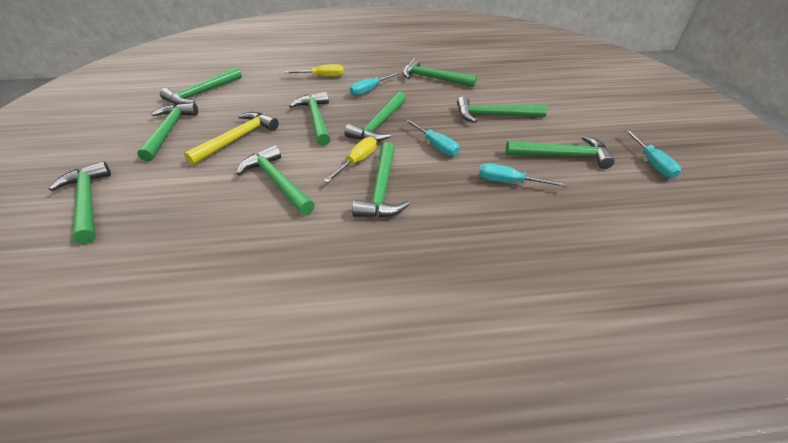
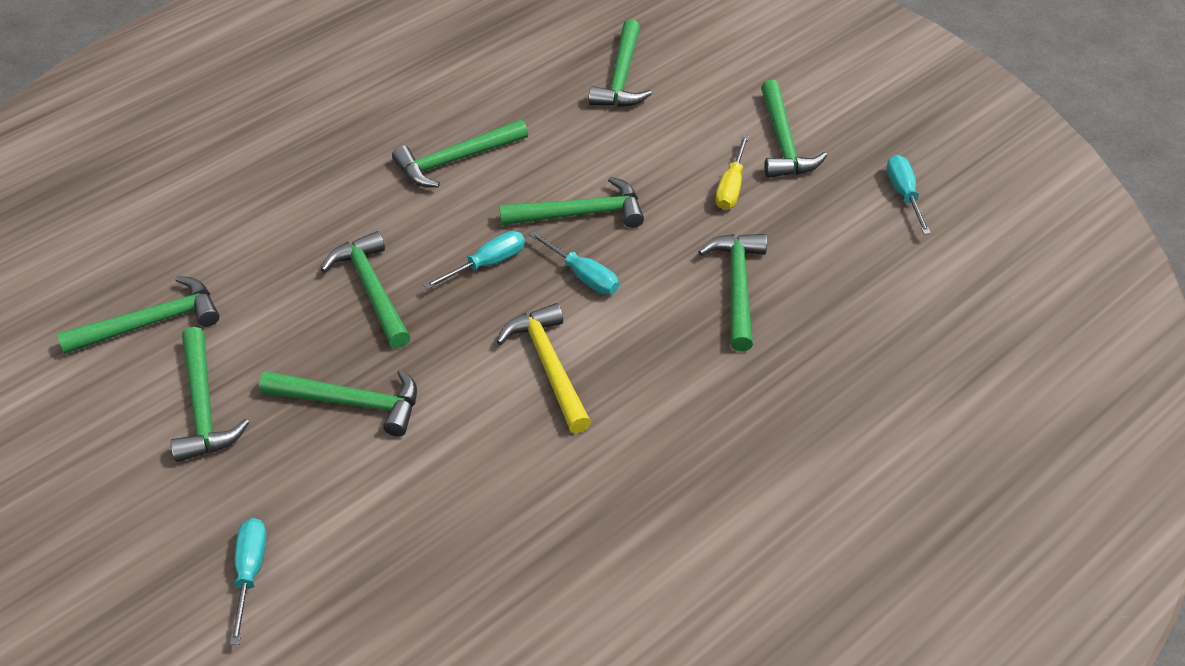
green hammer: 10 -> 9
yellow screwdriver: 2 -> 1

